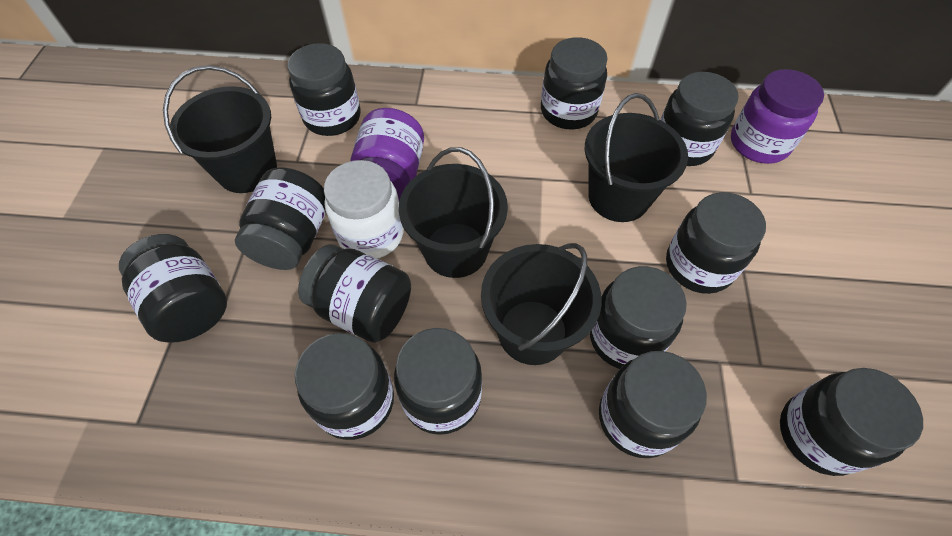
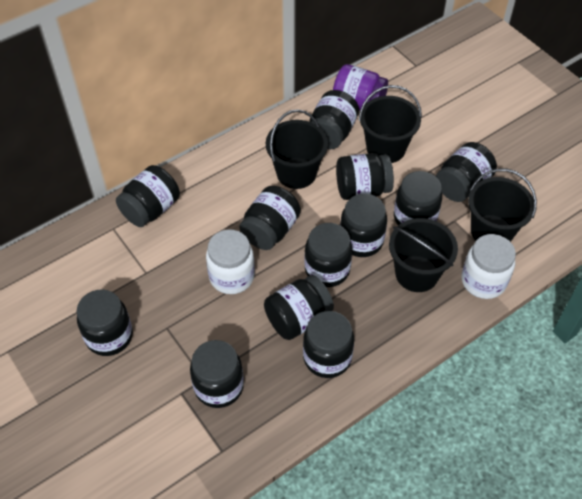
purple jar: 2 -> 1
white jar: 1 -> 2

